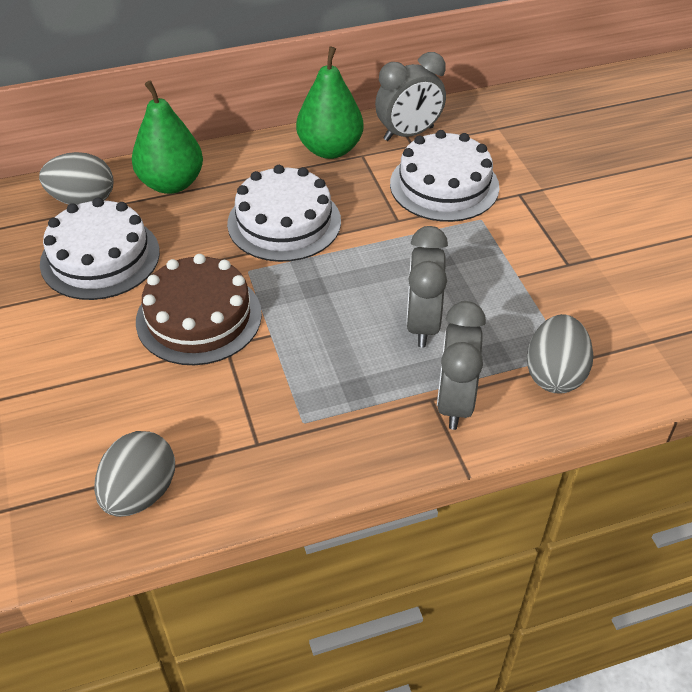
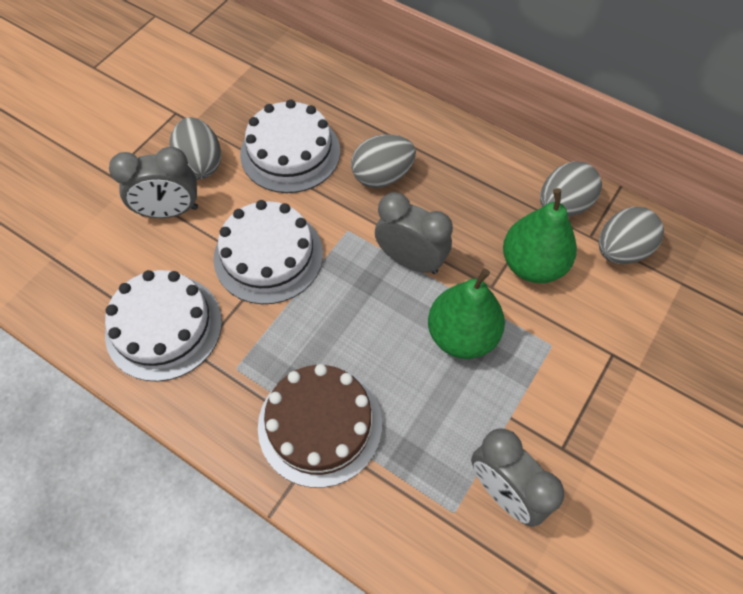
grey egg: 3 -> 4

